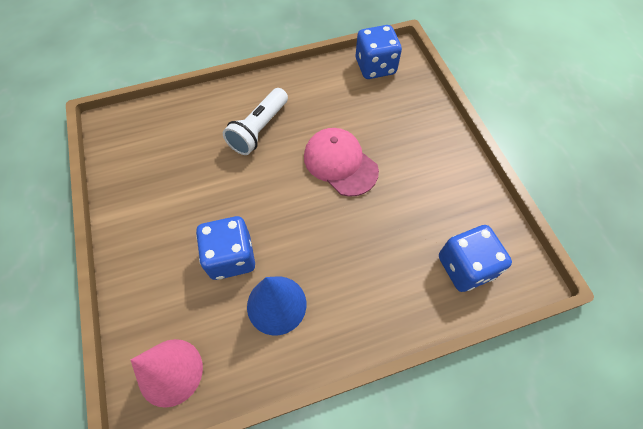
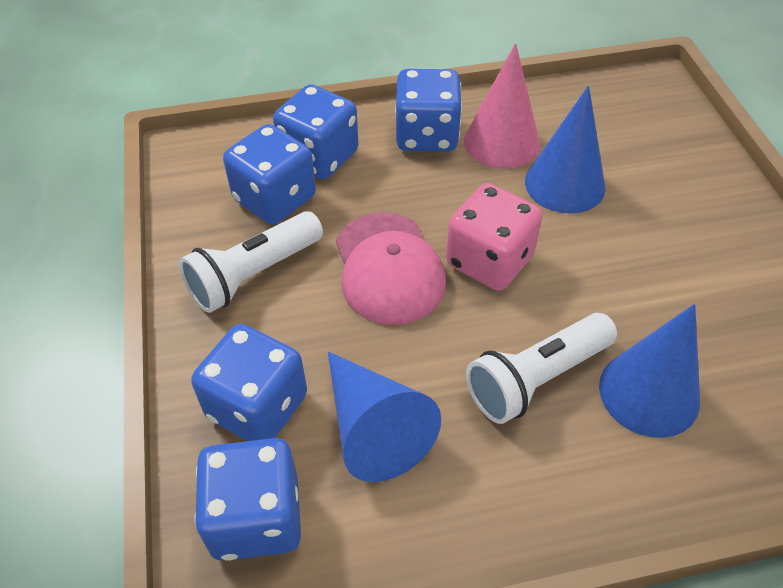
blue cone: 1 -> 3
blue dice: 3 -> 5
pink dice: 0 -> 1
white flashlight: 1 -> 2

